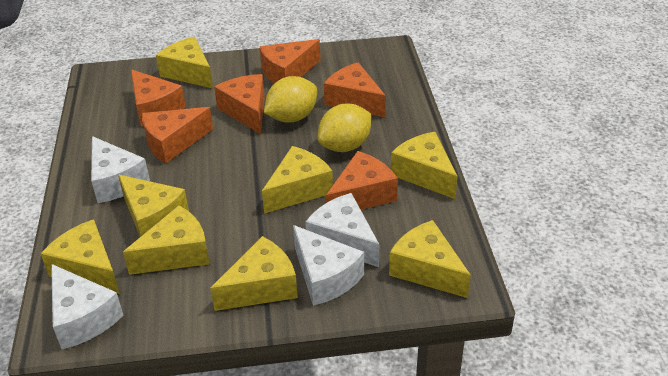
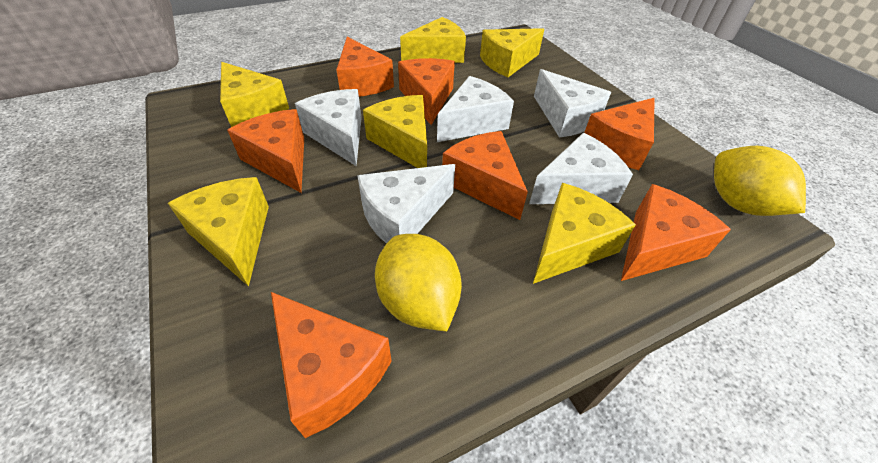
orange cheese: 6 -> 7
white cheese: 4 -> 5
yellow cheese: 8 -> 6

